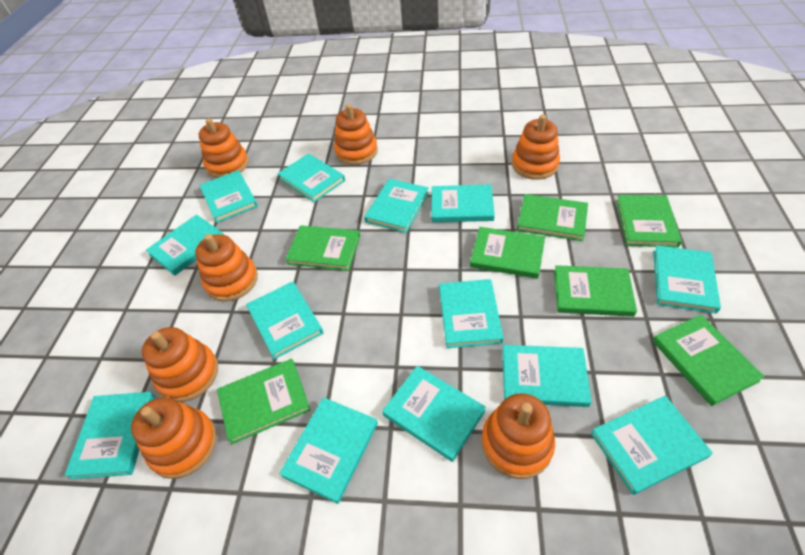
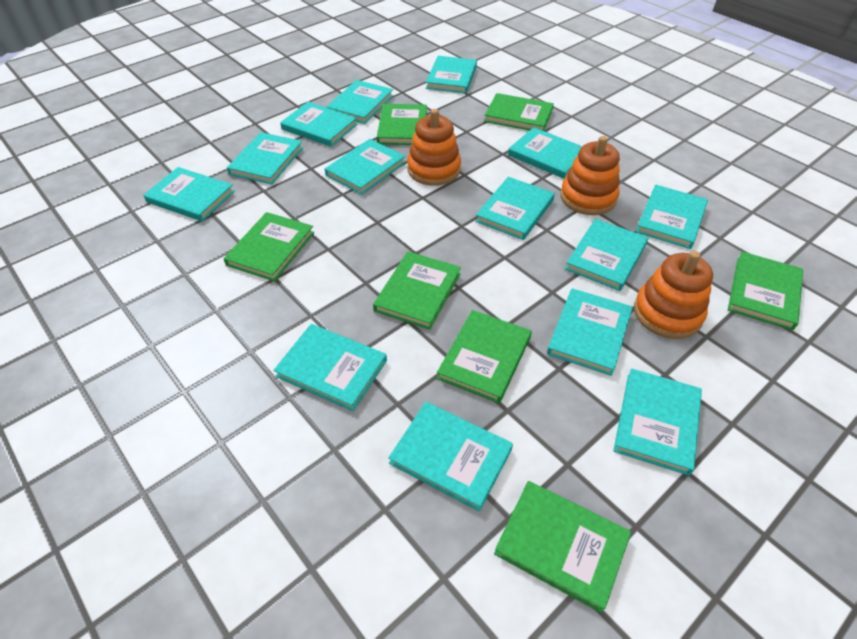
orange stacking toy: 7 -> 3
turquoise book: 13 -> 14

